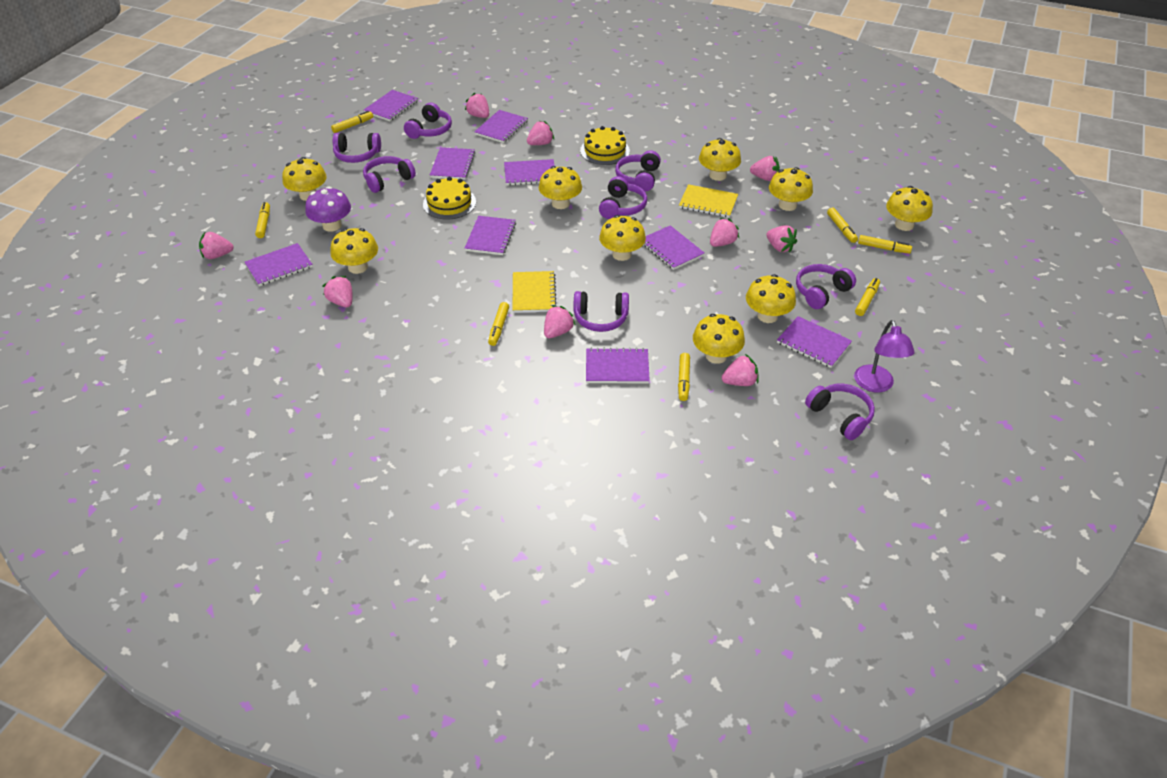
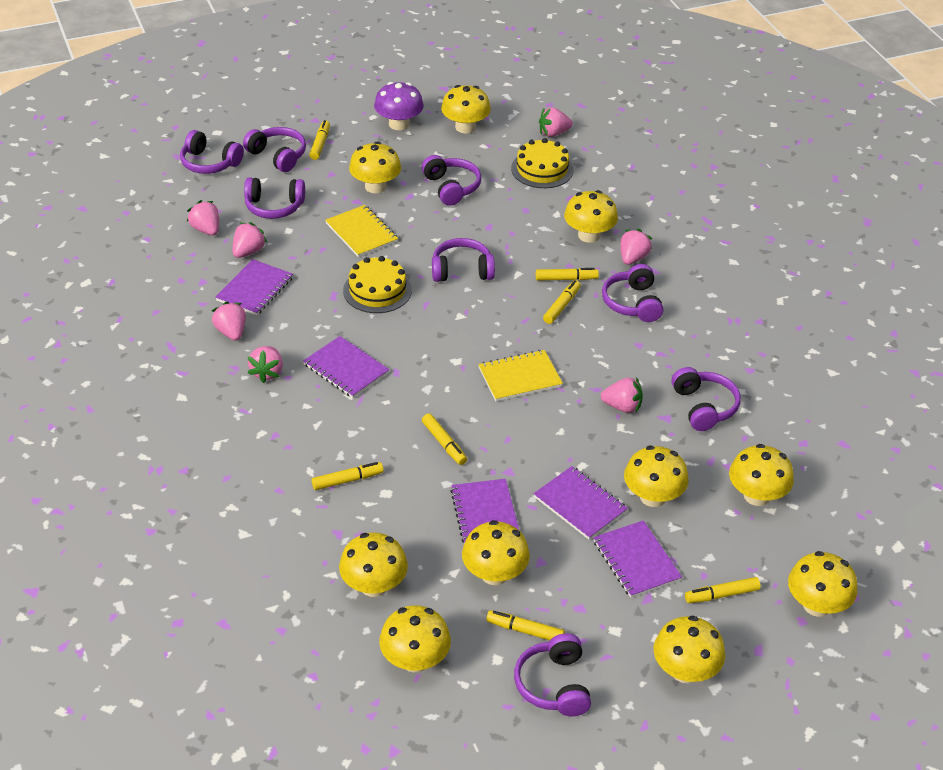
pink strawberry: 9 -> 7
purple lamp: 1 -> 0
purple notebook: 9 -> 5
yellow mushroom: 9 -> 10

